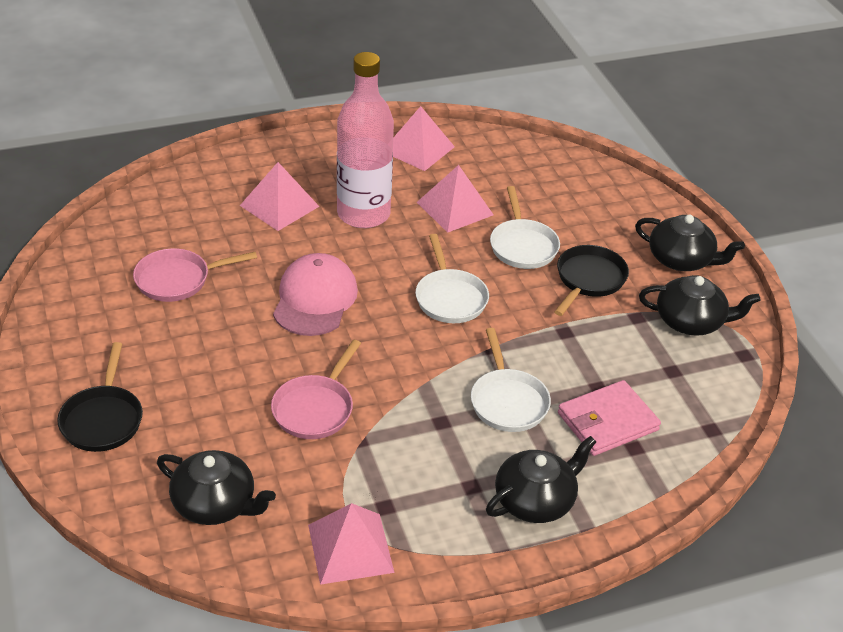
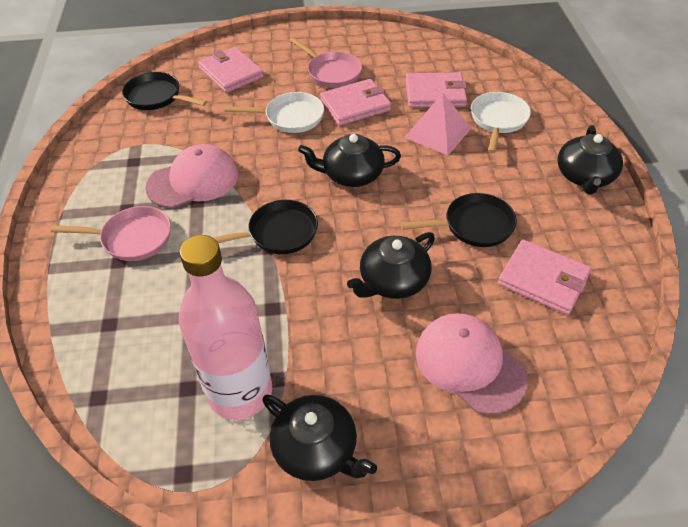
black pan: 2 -> 3
pink cap: 1 -> 2
pink pyramid: 4 -> 1
pink wallet: 1 -> 4
white pan: 3 -> 2

